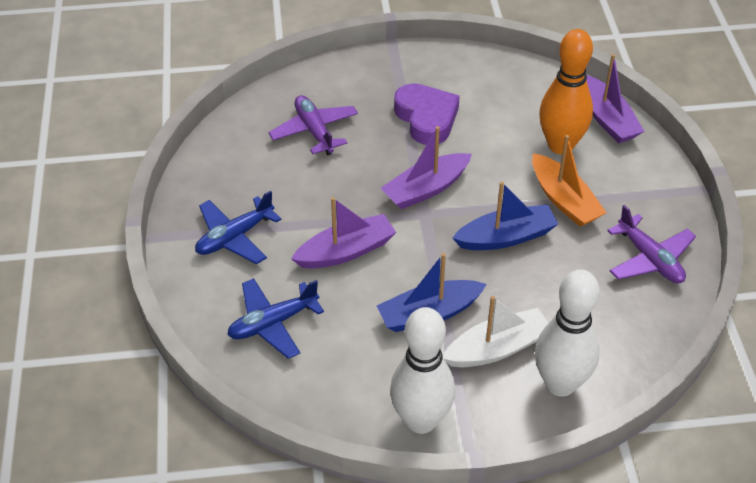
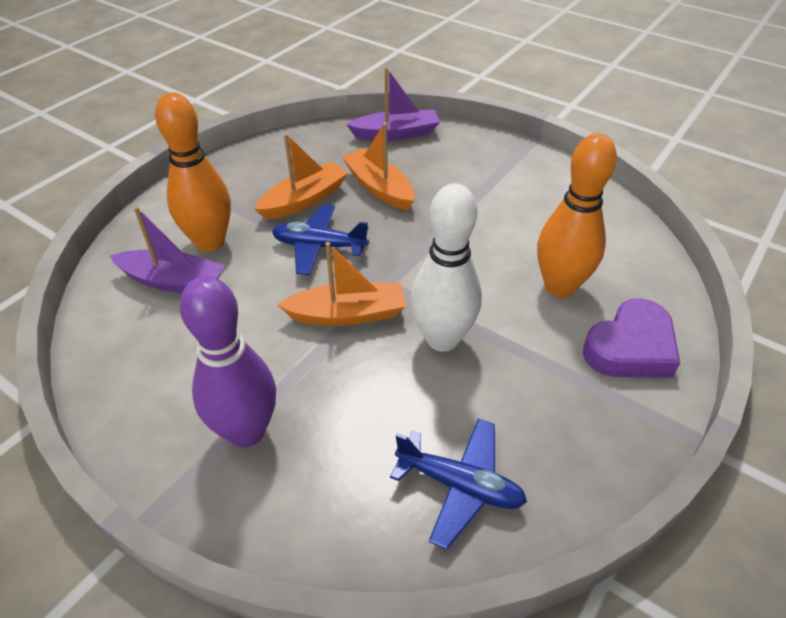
blue boat: 2 -> 0
orange boat: 1 -> 3
orange bowling pin: 1 -> 2
purple boat: 3 -> 2
purple bowling pin: 0 -> 1
purple plane: 2 -> 0
white boat: 1 -> 0
white bowling pin: 2 -> 1

